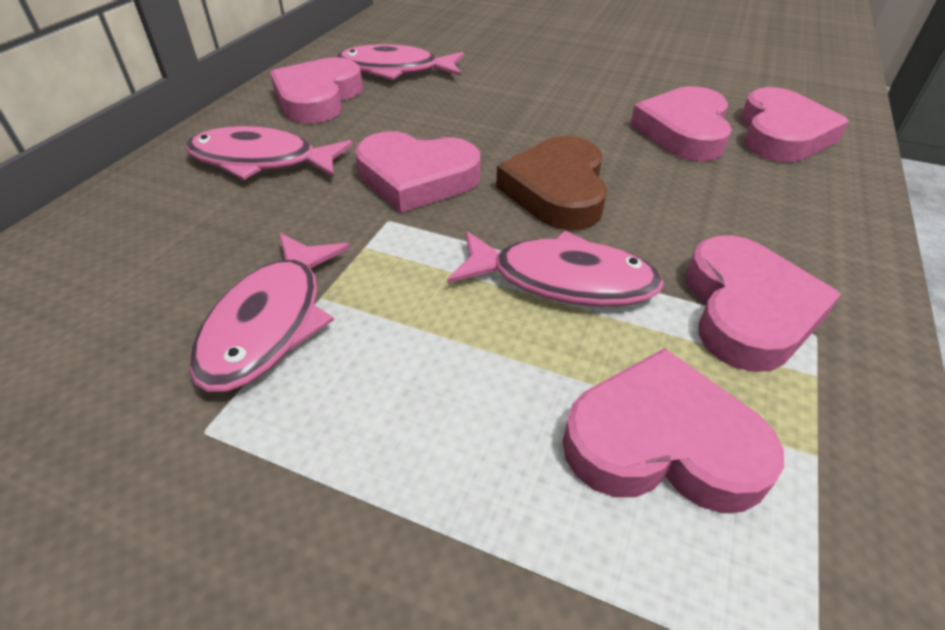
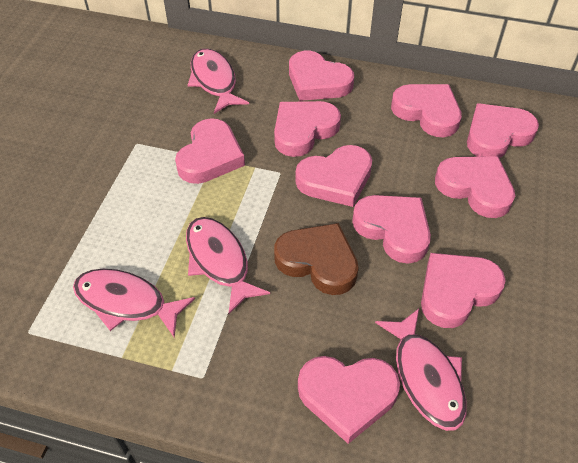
pink heart: 6 -> 10

